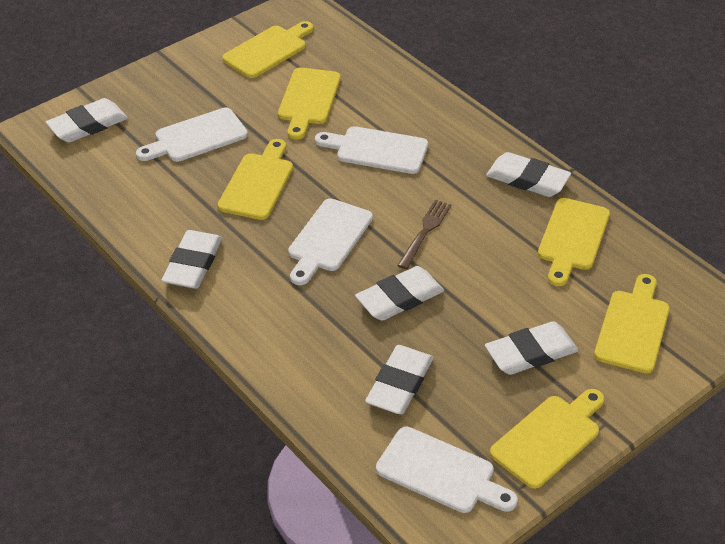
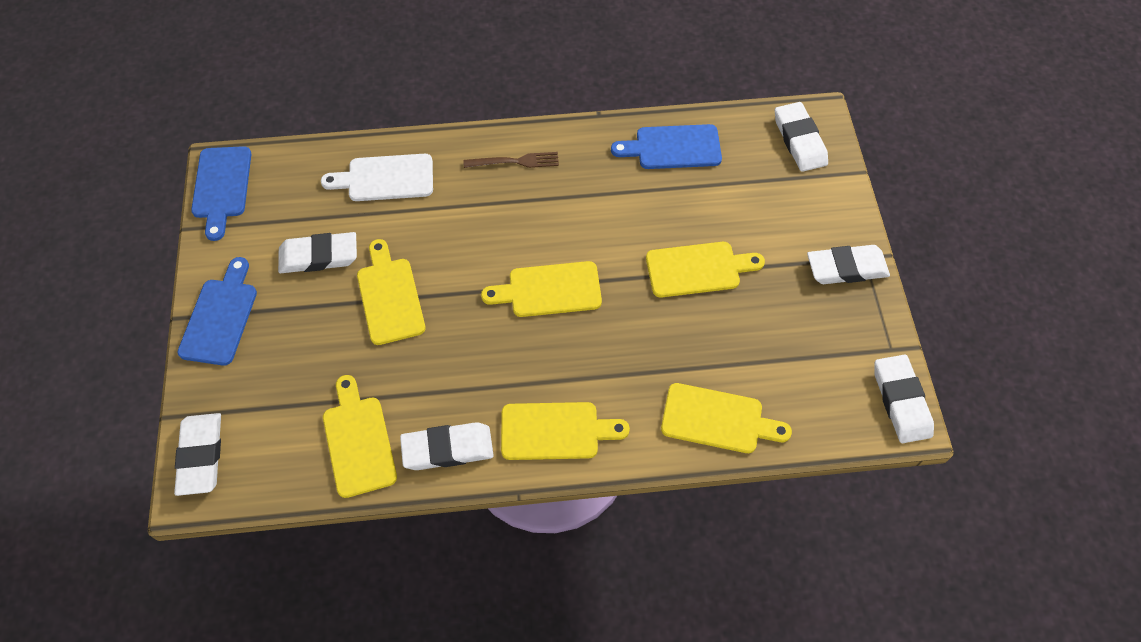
blue cutting board: 0 -> 3
white cutting board: 4 -> 1

